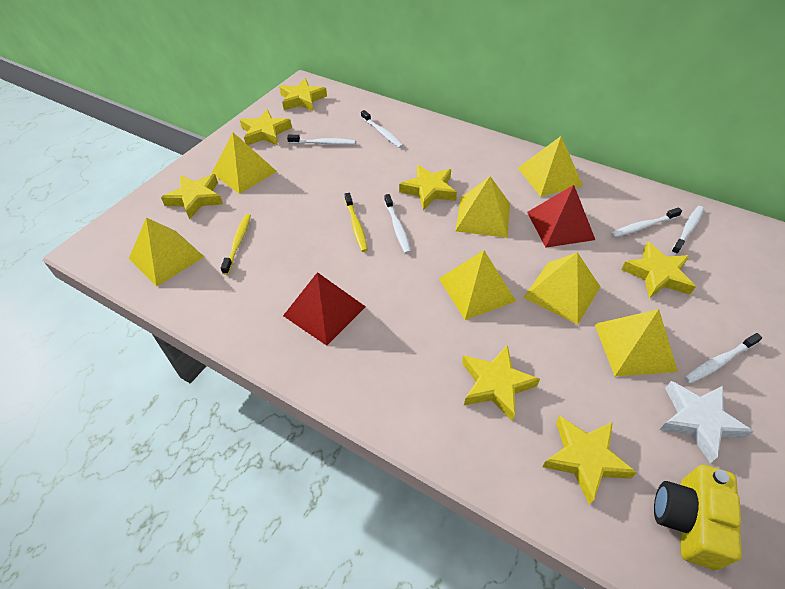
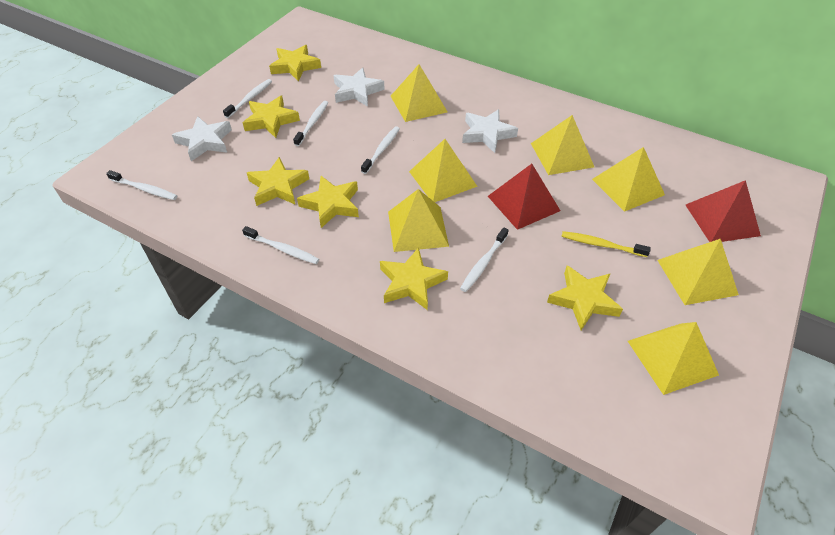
white star: 1 -> 3
yellow camera: 1 -> 0
yellow star: 7 -> 6
yellow toothbrush: 2 -> 1

